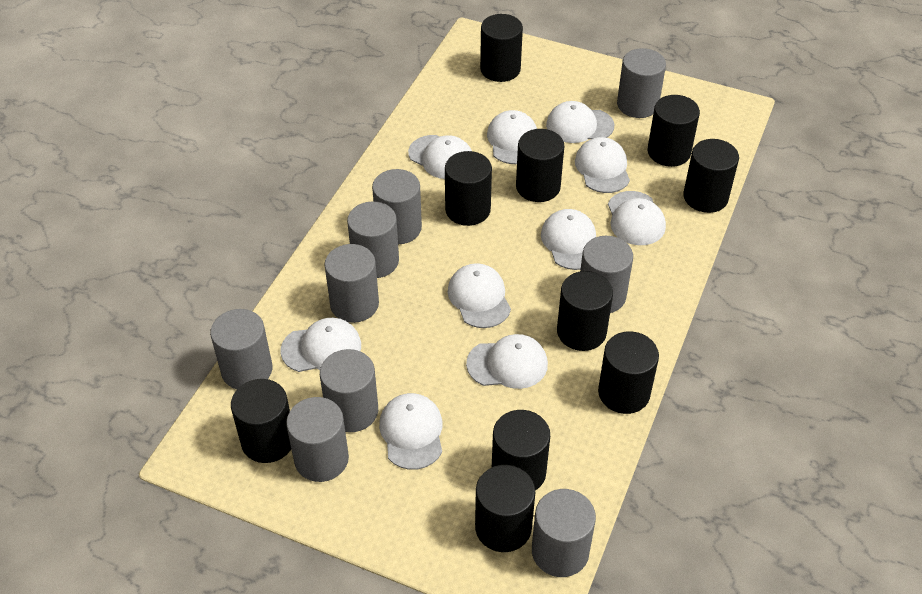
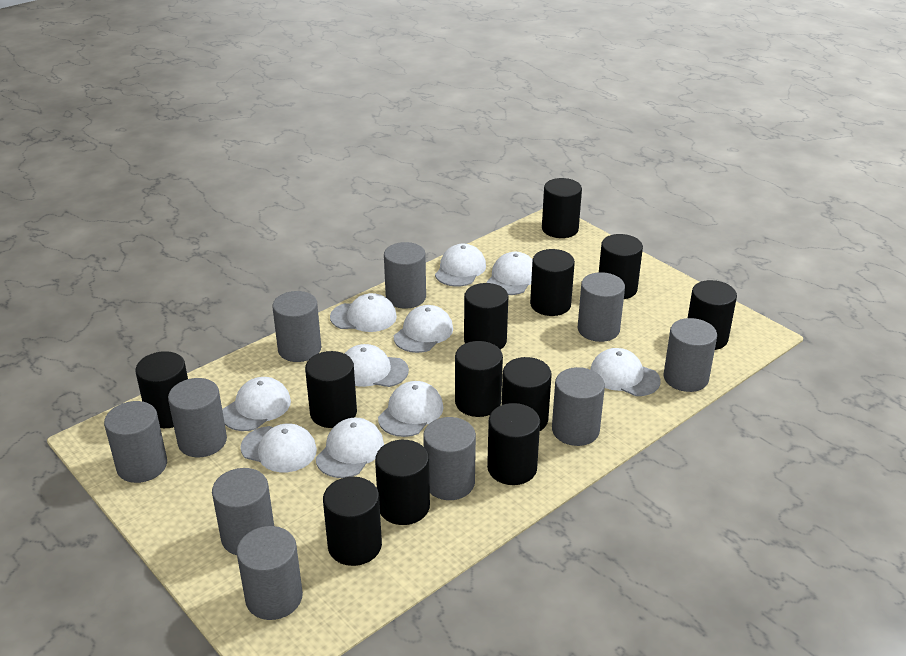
black cylinder: 10 -> 12
grey cylinder: 9 -> 10

